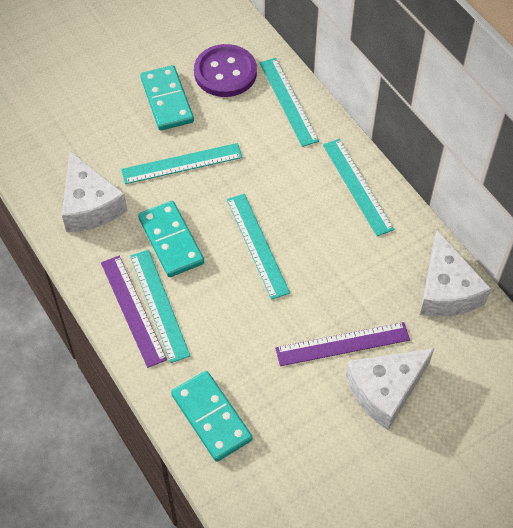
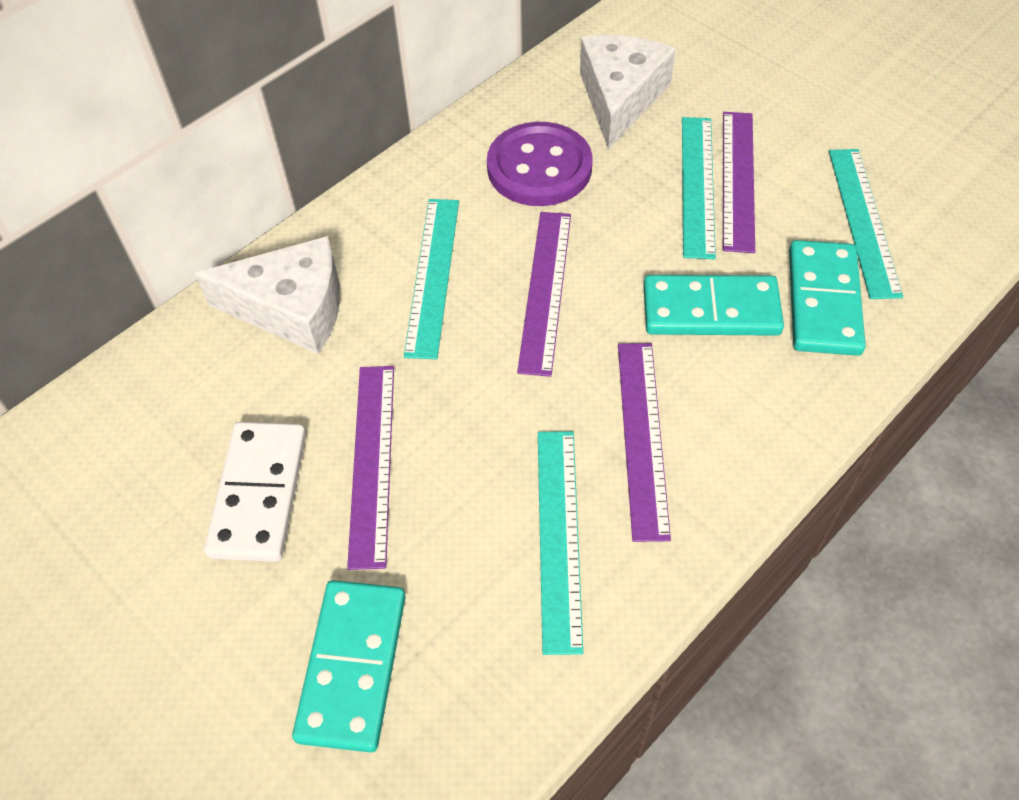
purple ruler: 2 -> 4
turquoise ruler: 5 -> 4
white cheese: 3 -> 2
white domino: 0 -> 1

